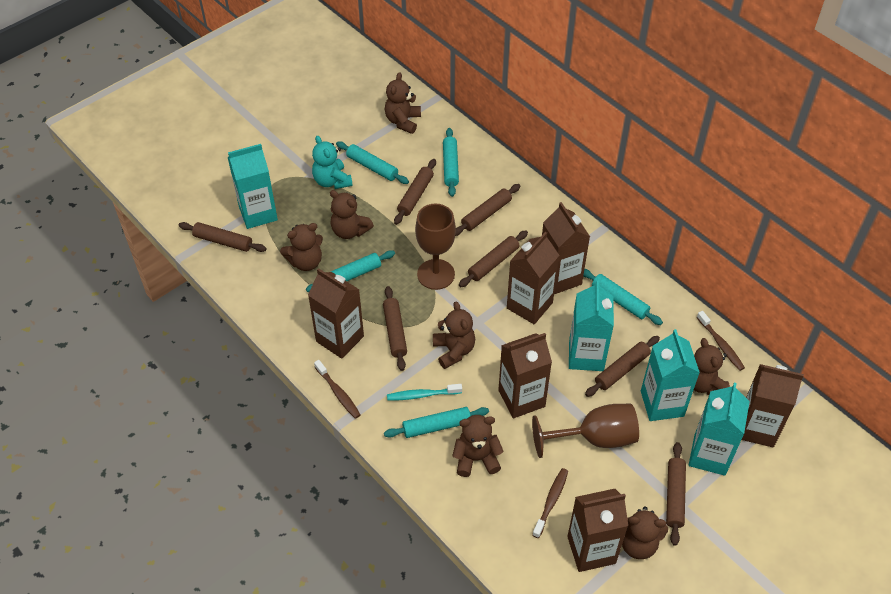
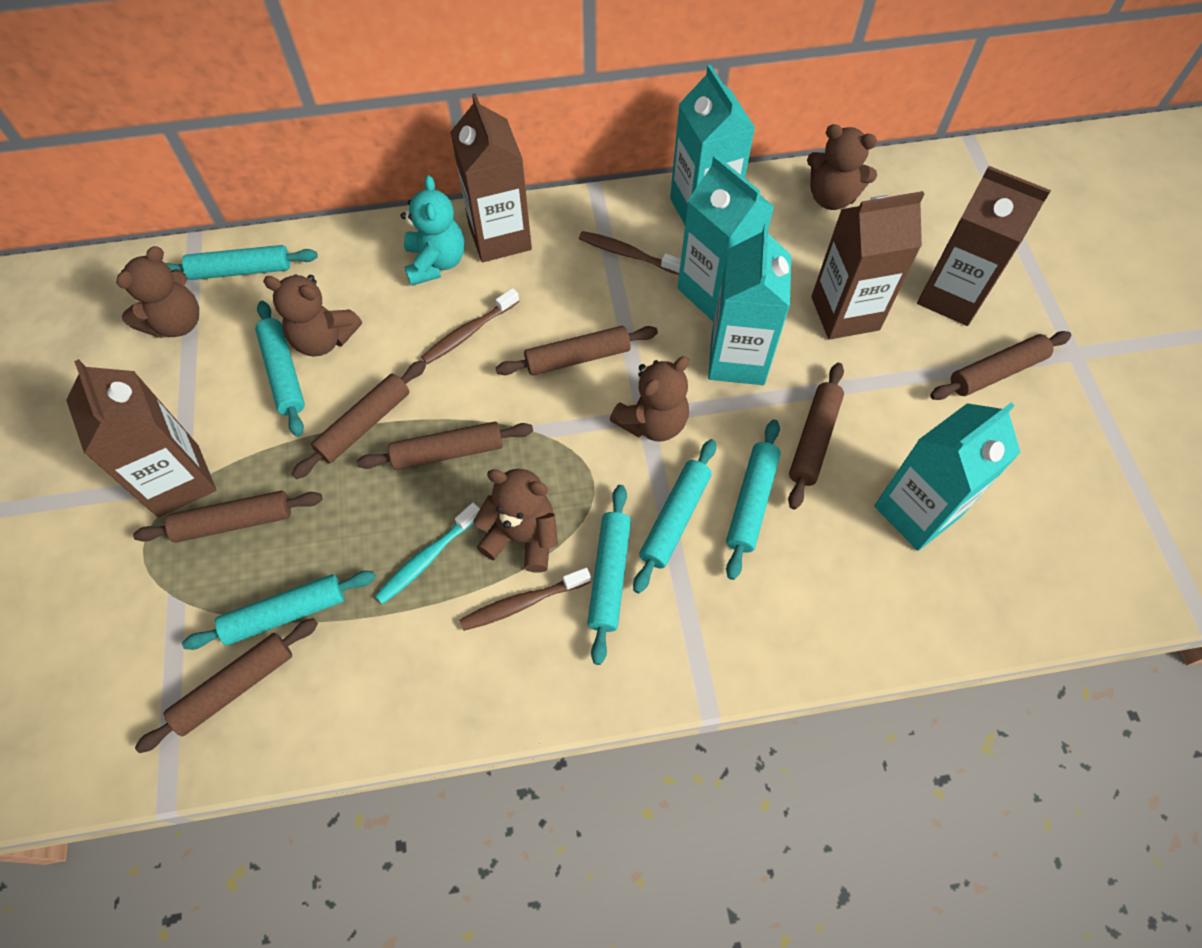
brown carton: 6 -> 4
brown goblet: 2 -> 0
brown teddy bear: 7 -> 5
turquoise rolling pin: 5 -> 6

